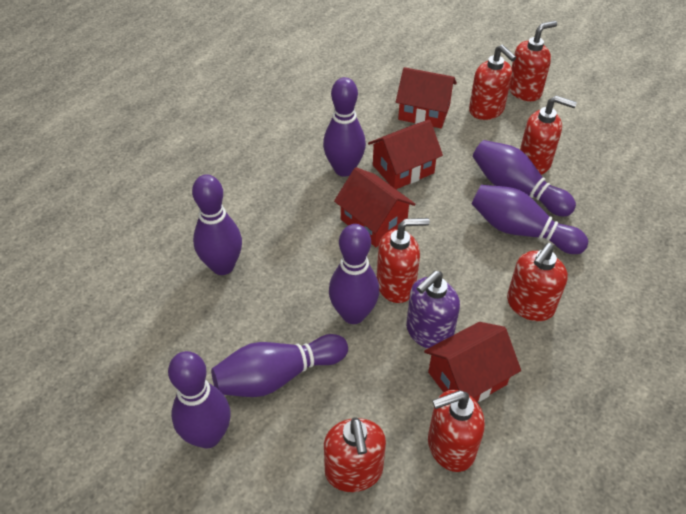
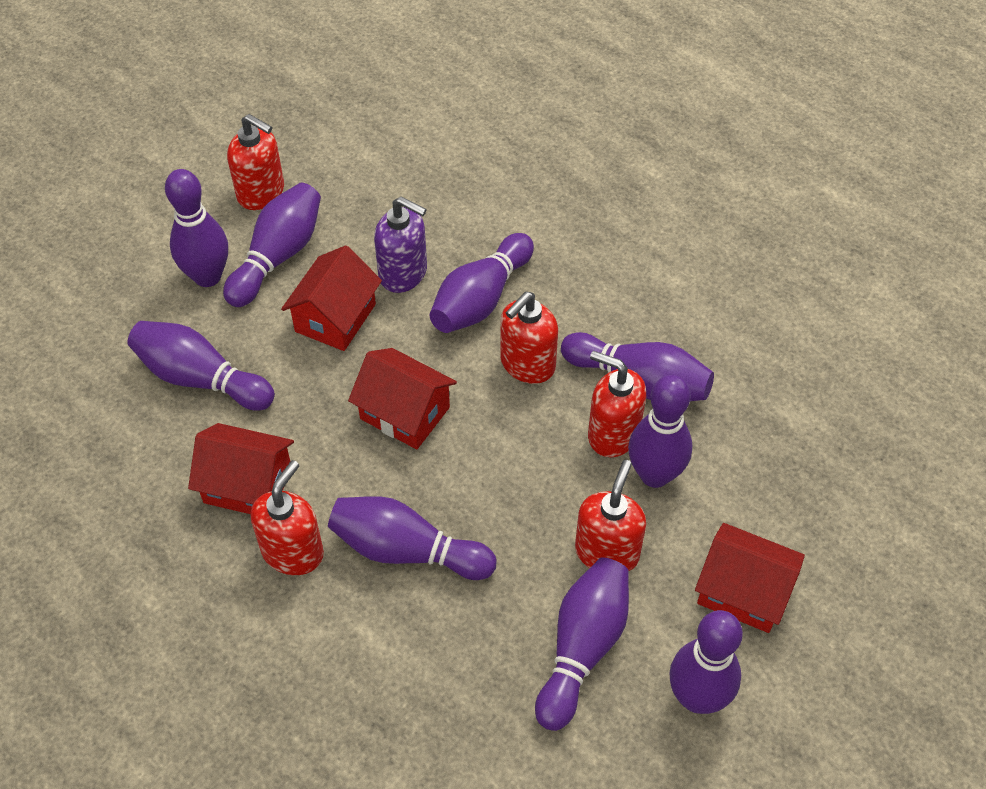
purple bowling pin: 7 -> 9
red soap dispenser: 7 -> 5

